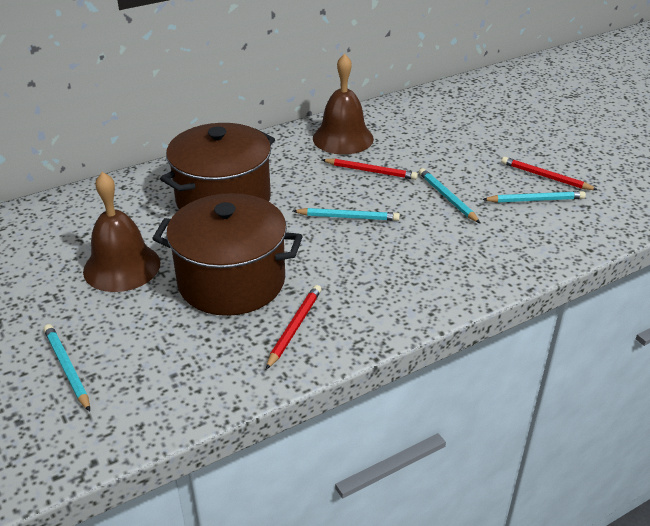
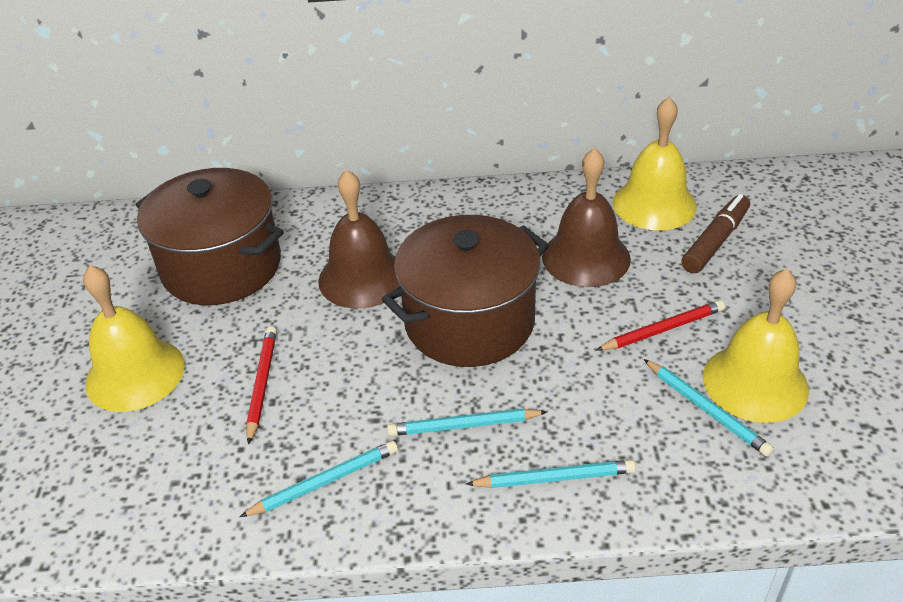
brown marker: 0 -> 1
red pencil: 3 -> 2
yellow bell: 0 -> 3

